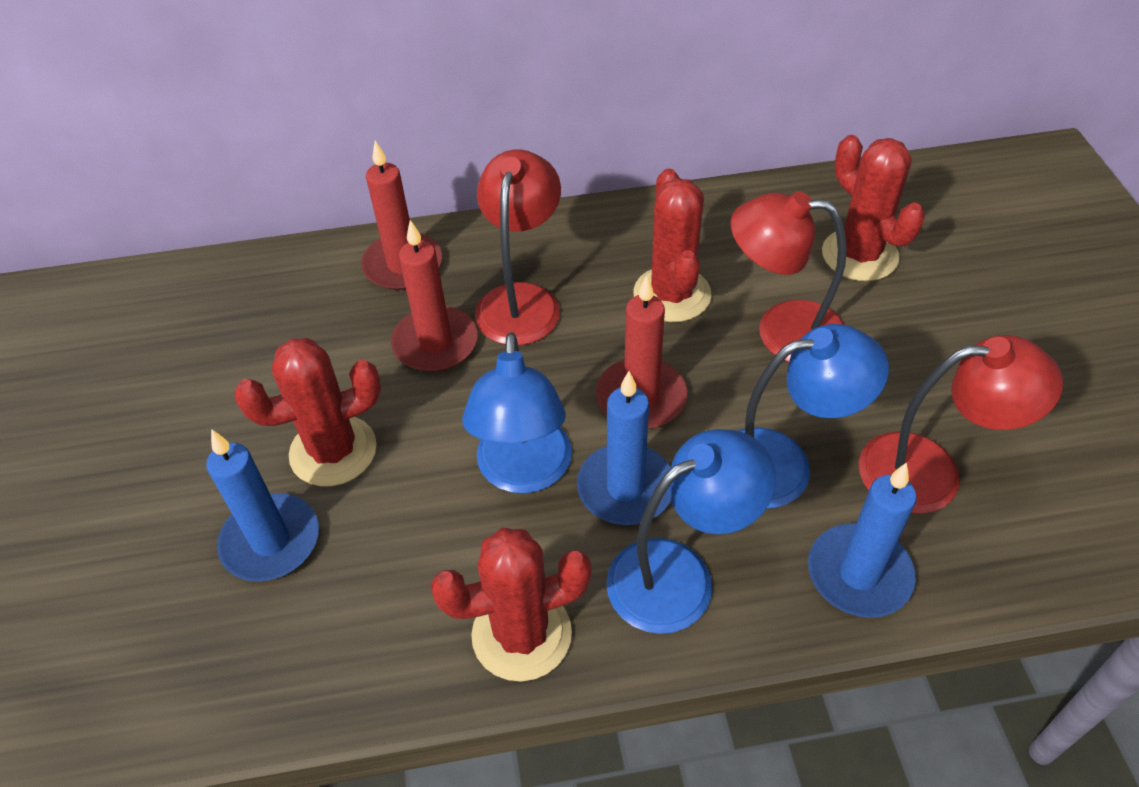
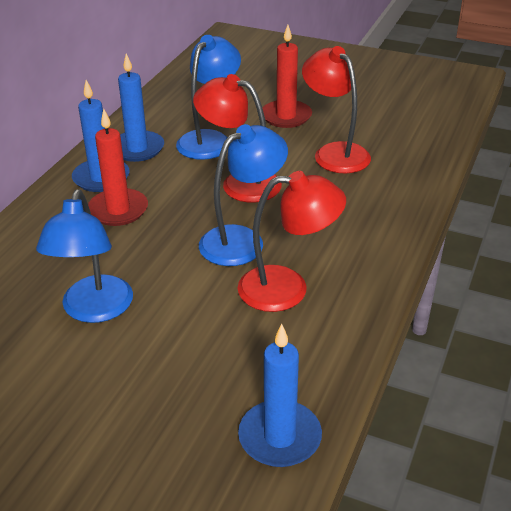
red cactus: 4 -> 0
red candle: 3 -> 2

